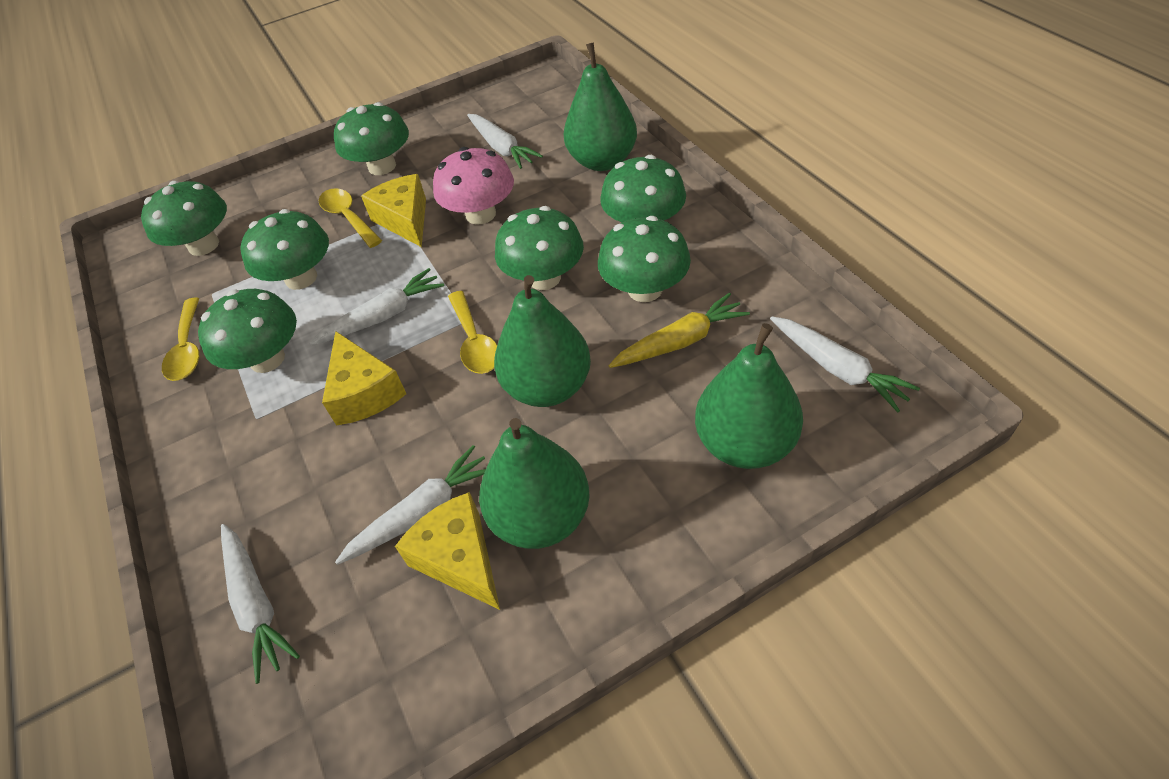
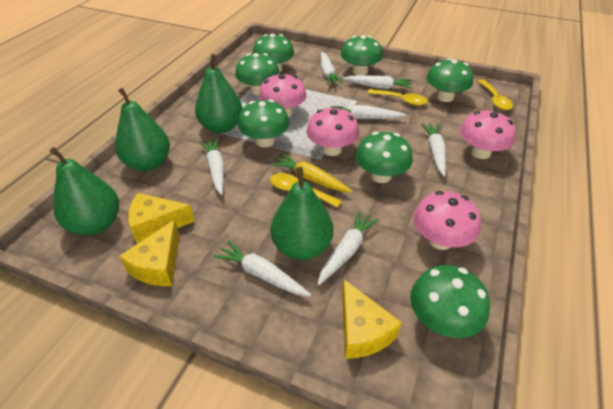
pink mushroom: 1 -> 4
white carrot: 5 -> 7

